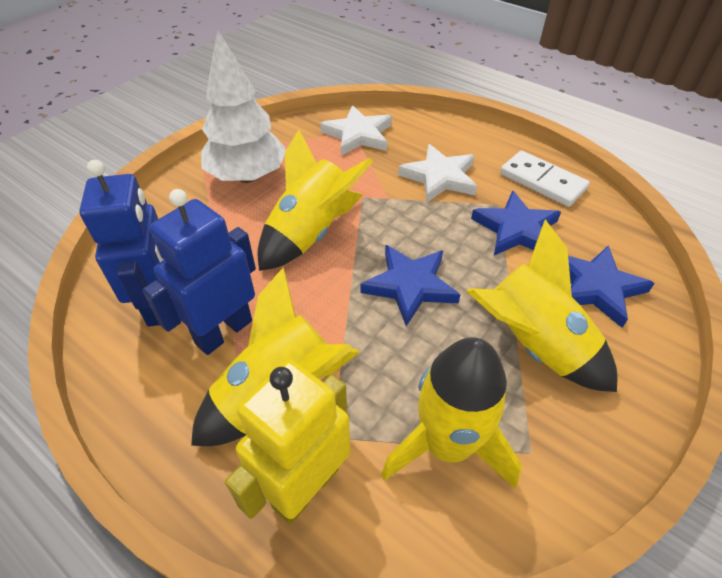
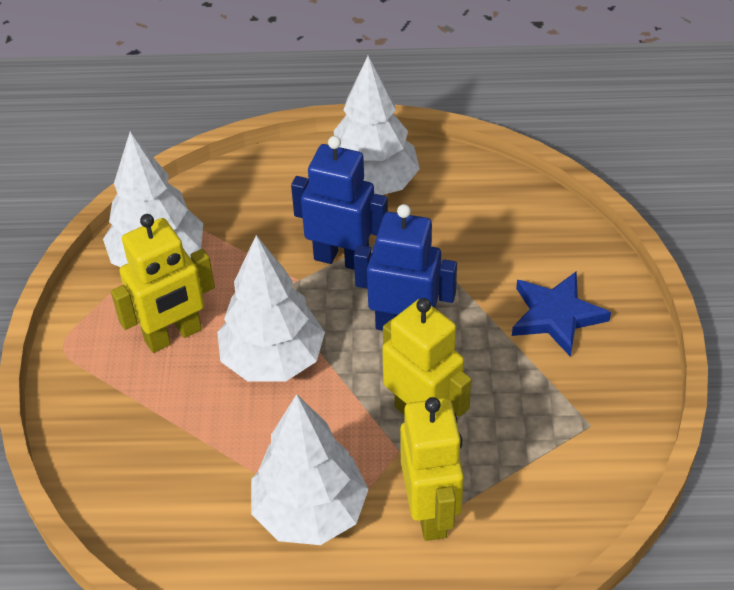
blue star: 3 -> 1
white domino: 1 -> 0
white star: 2 -> 0
white tree: 1 -> 4
yellow robot: 1 -> 3
yellow rocket: 4 -> 0

